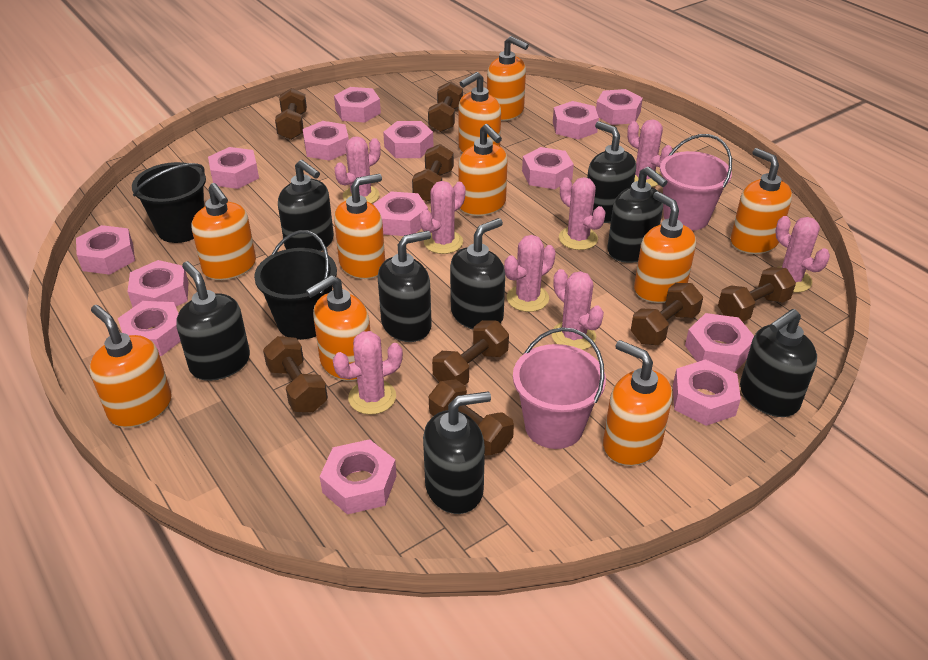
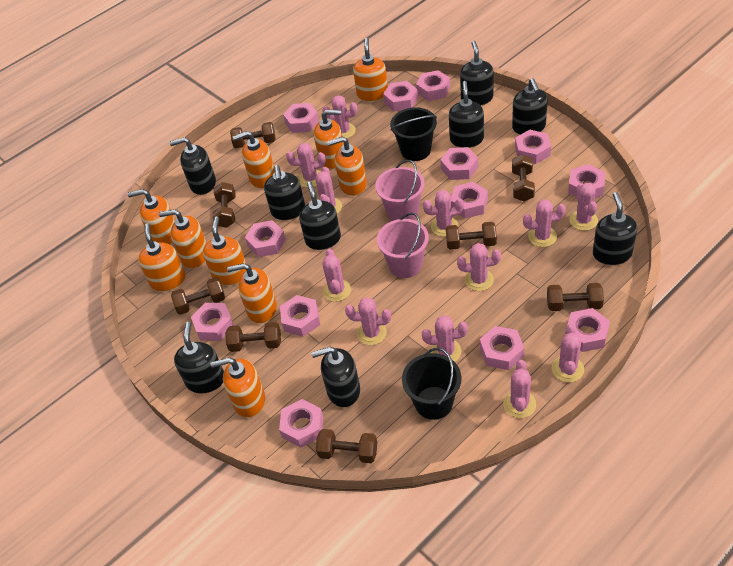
black soap dispenser: 8 -> 9
pink cactus: 8 -> 12
pink nut: 14 -> 13

